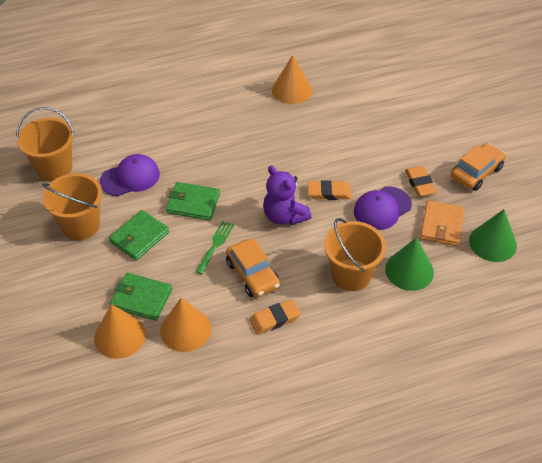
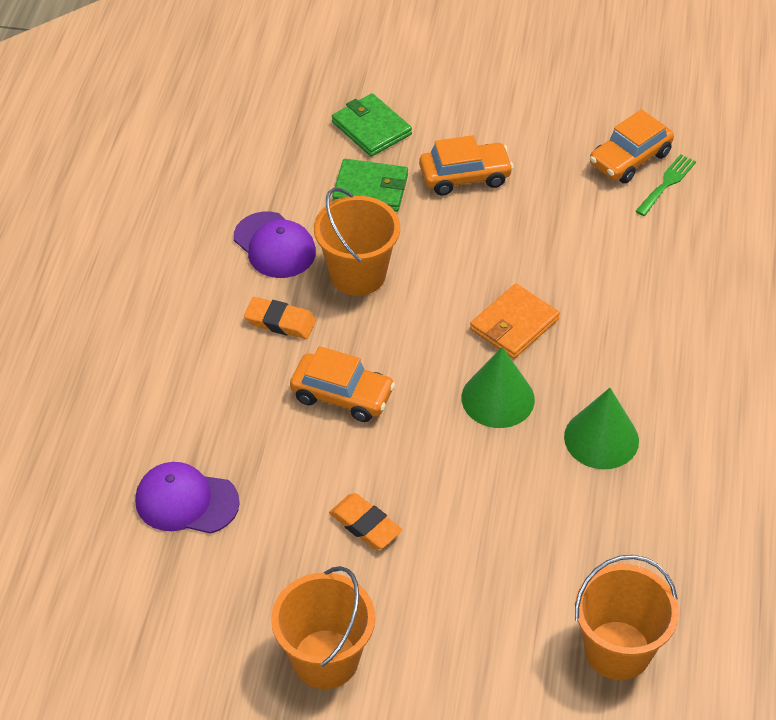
green wallet: 3 -> 2
orange car: 2 -> 3
orange cone: 3 -> 0
orange eraser: 3 -> 2
purple teddy bear: 1 -> 0

